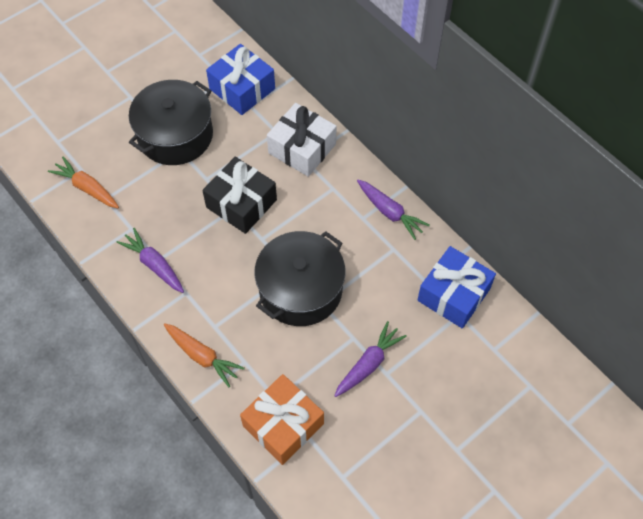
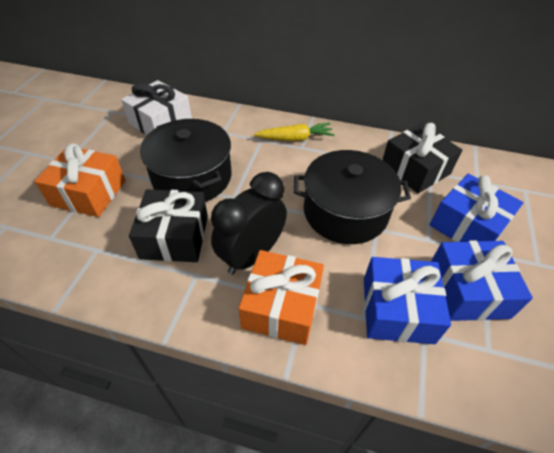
black clock: 0 -> 1
black gift: 1 -> 2
blue gift: 2 -> 3
orange carrot: 2 -> 0
orange gift: 1 -> 2
purple carrot: 3 -> 0
yellow carrot: 0 -> 1

